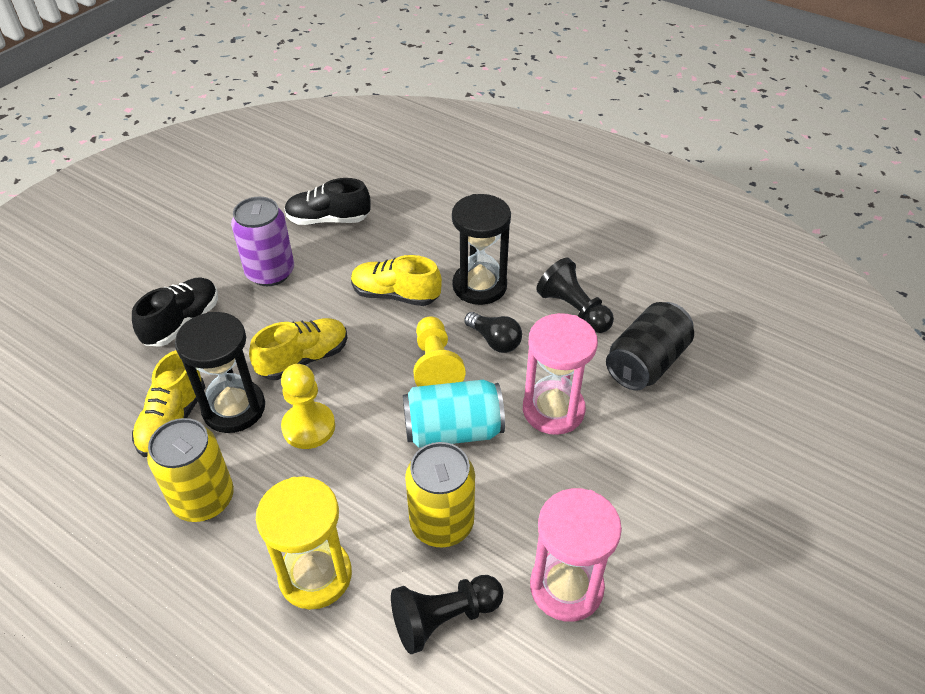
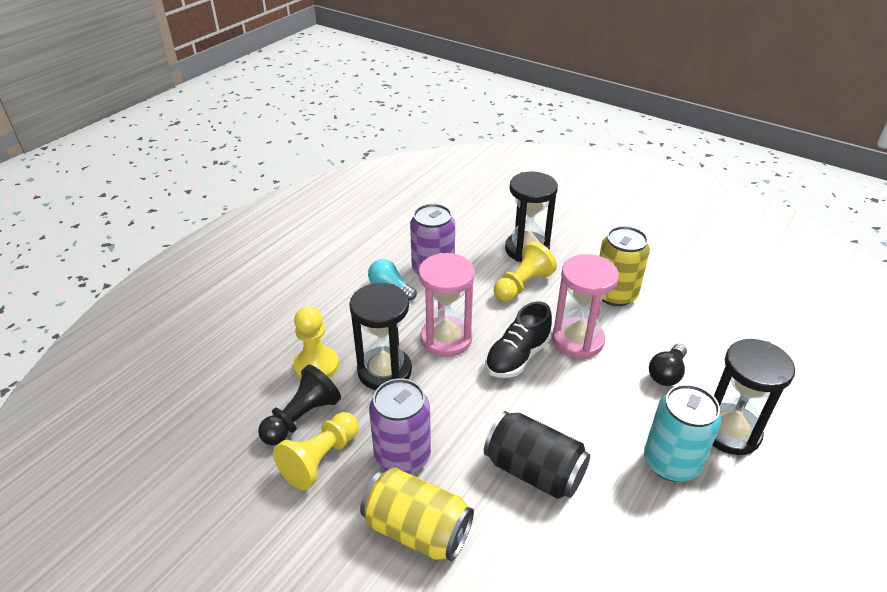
black hourglass: 2 -> 3
black pawn: 2 -> 1
black shoe: 2 -> 1
purple can: 1 -> 2
turquoise light bulb: 0 -> 1
yellow hourglass: 1 -> 0
yellow pawn: 2 -> 3
yellow shoe: 3 -> 0

